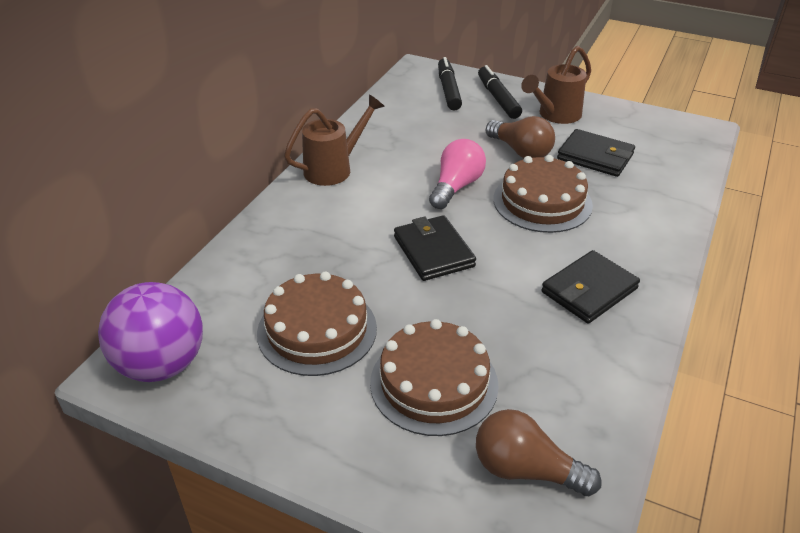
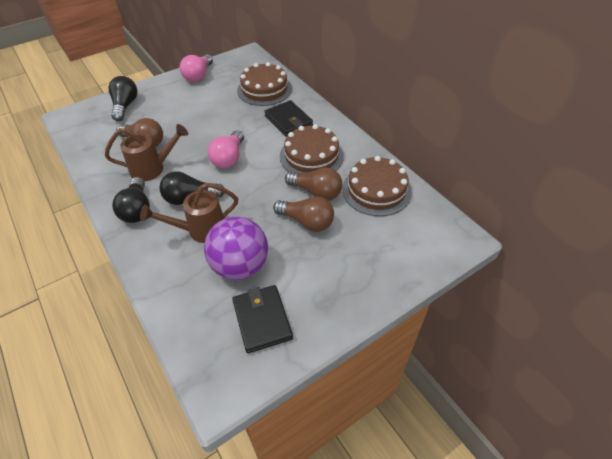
black light bulb: 0 -> 3
black marker: 2 -> 0
black wallet: 3 -> 2
brown light bulb: 2 -> 3
pink light bulb: 1 -> 2

